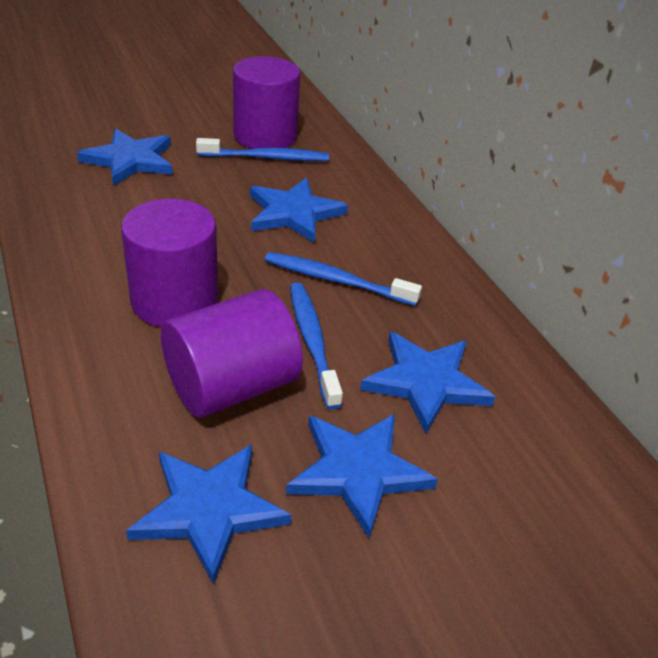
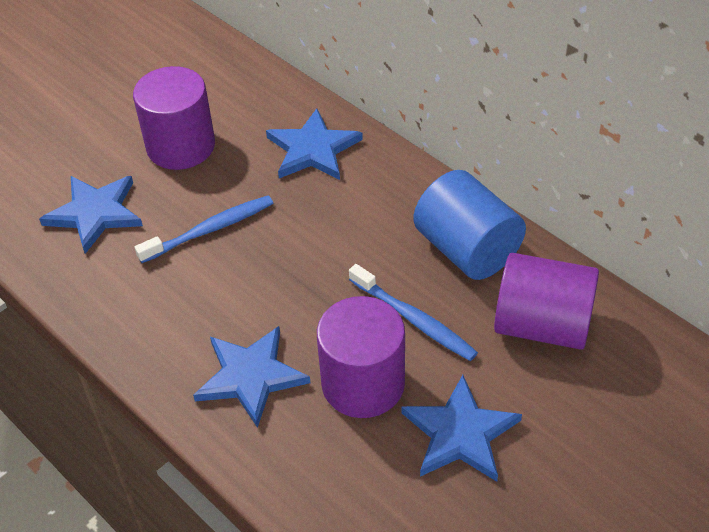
blue cylinder: 0 -> 1
blue star: 5 -> 4
blue toothbrush: 3 -> 2

